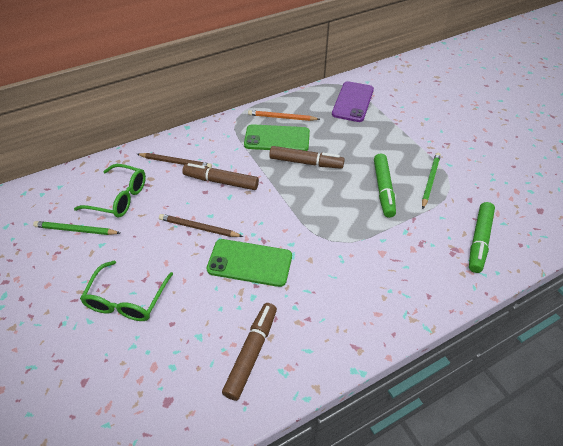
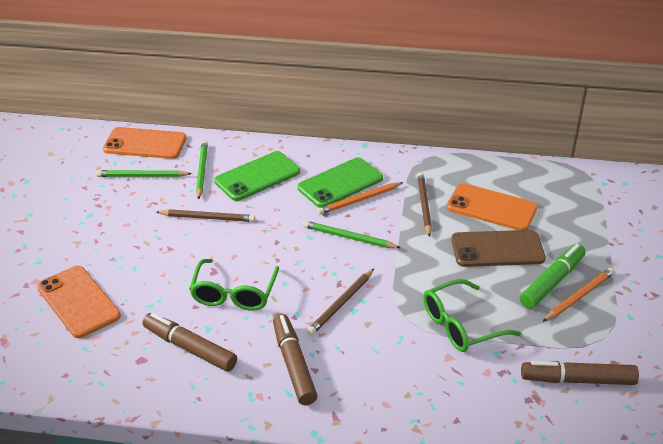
brown pencil: 2 -> 3
brown phone: 0 -> 1
green marker: 2 -> 1
green pencil: 2 -> 3
orange pencil: 1 -> 2
orange phone: 0 -> 3
purple phone: 1 -> 0

